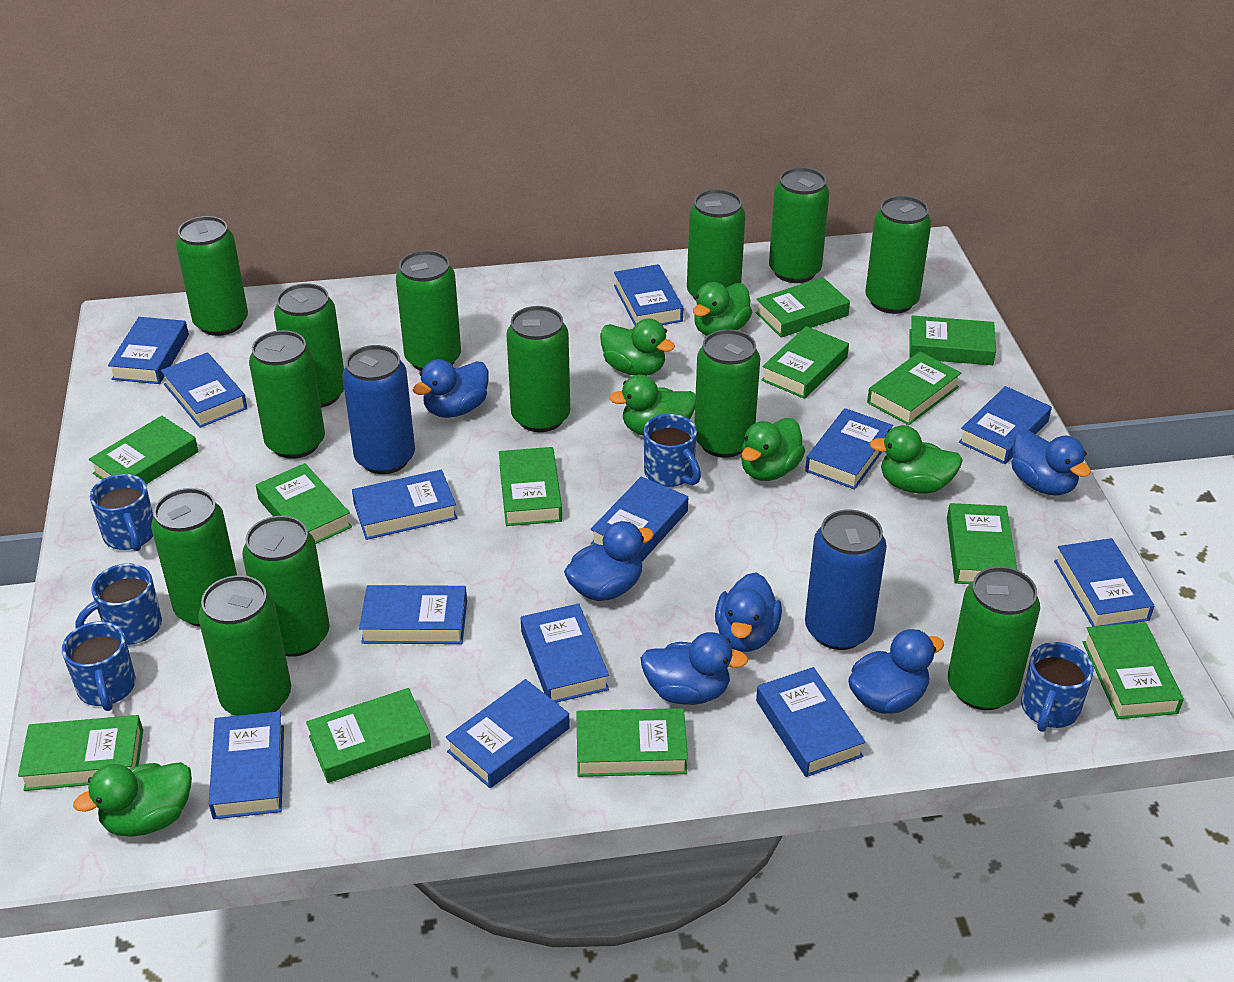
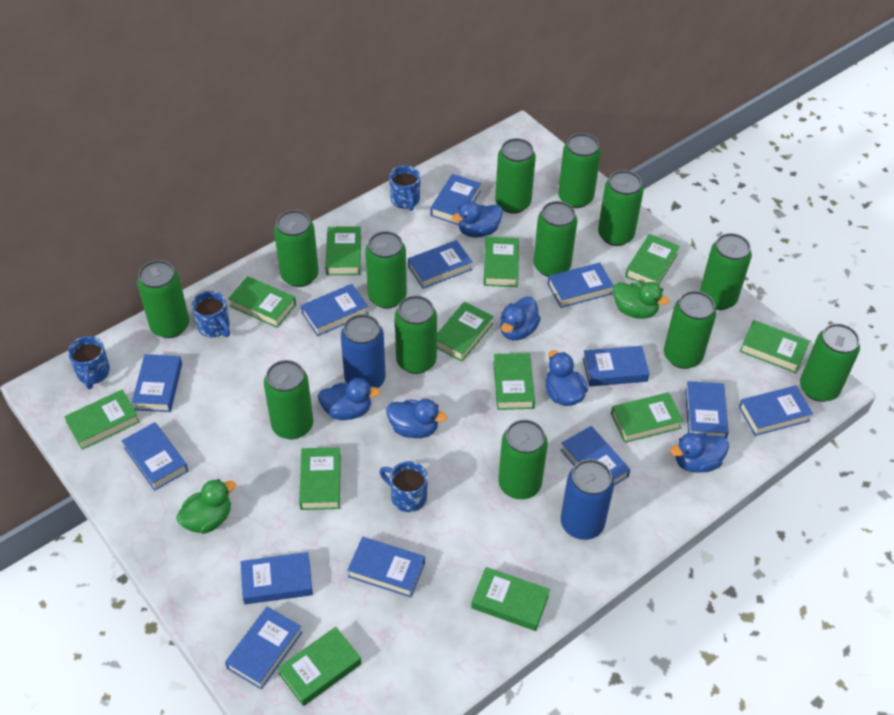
blue mug: 5 -> 4
green duck: 6 -> 2

